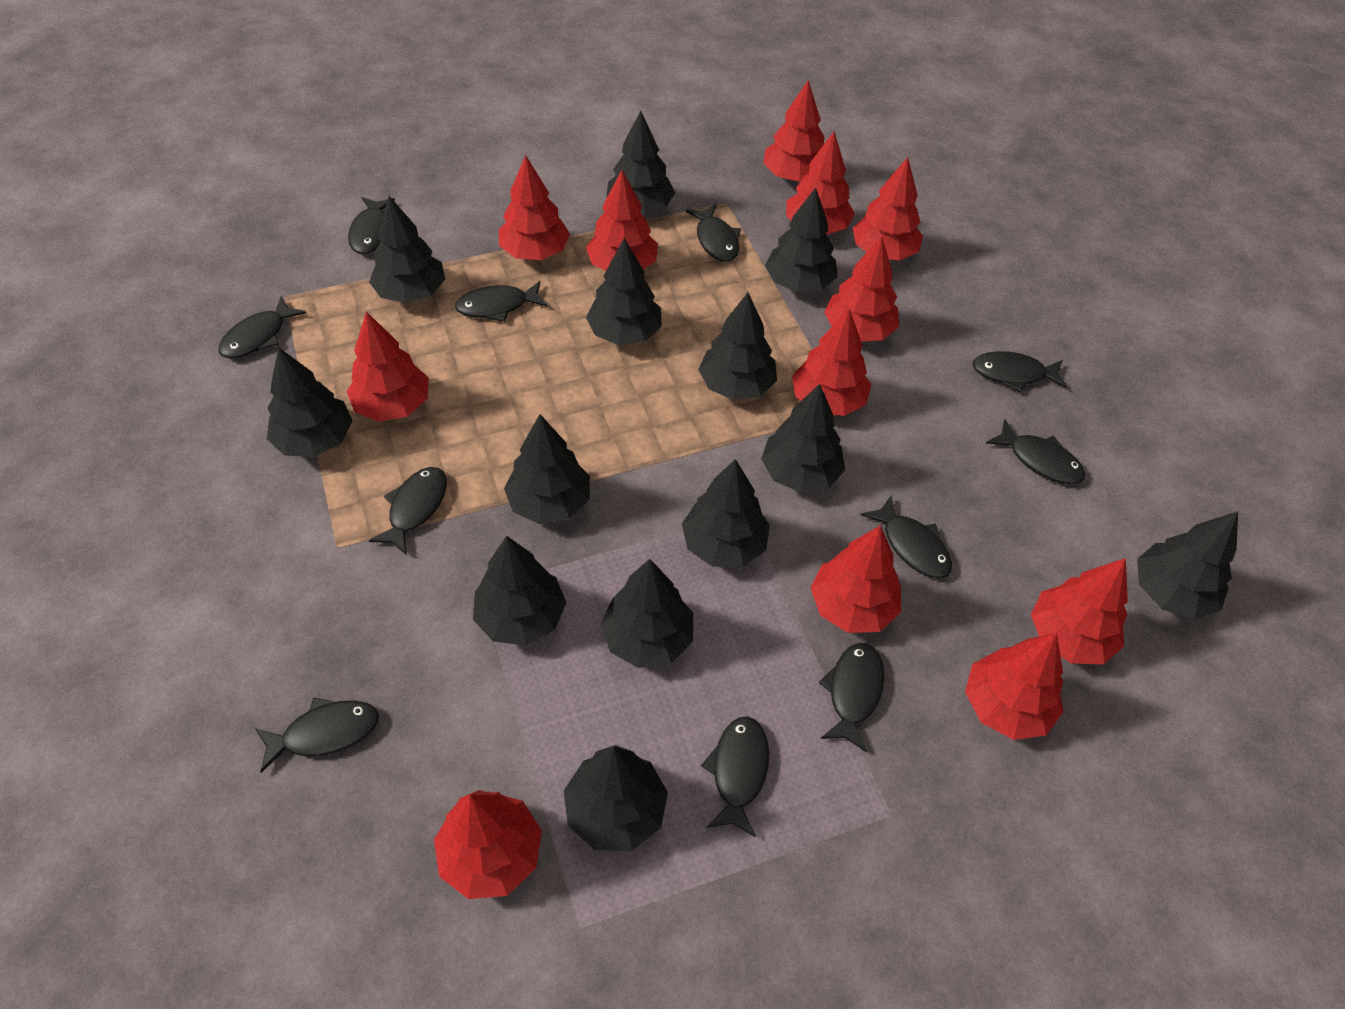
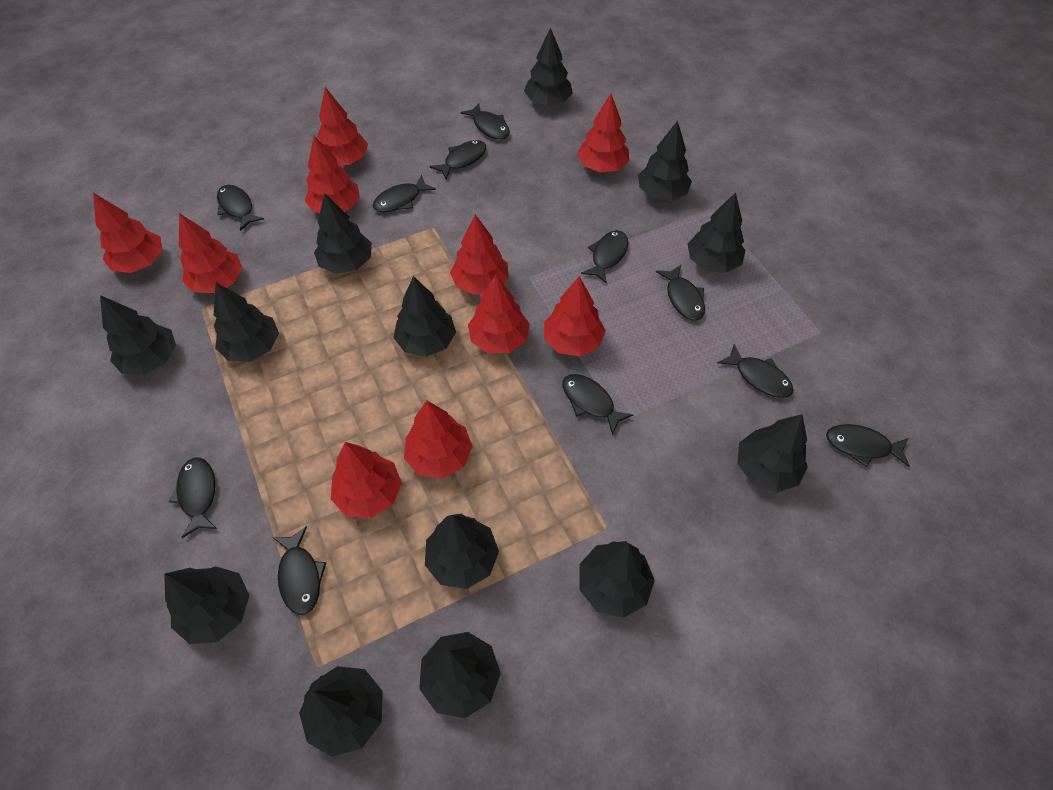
red tree: 12 -> 10

